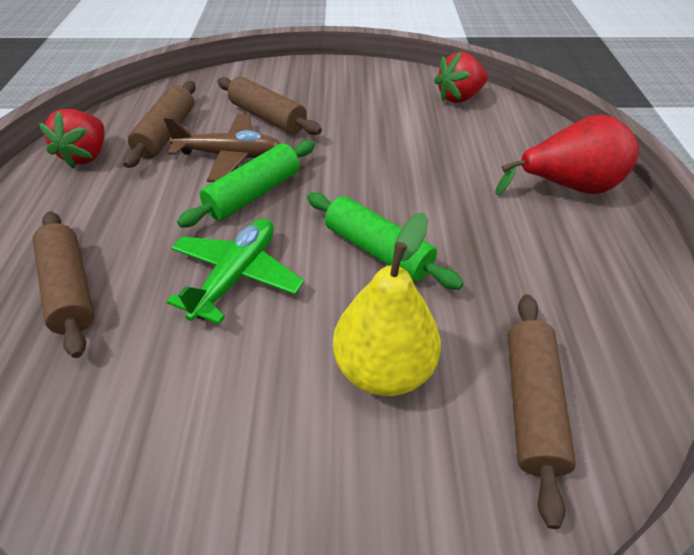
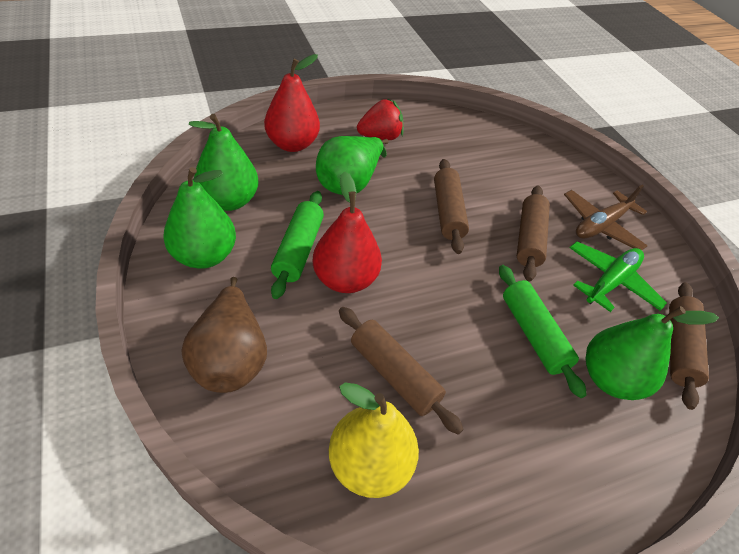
brown pear: 0 -> 1
green pear: 0 -> 4
red pear: 1 -> 2
red strawberry: 2 -> 1

